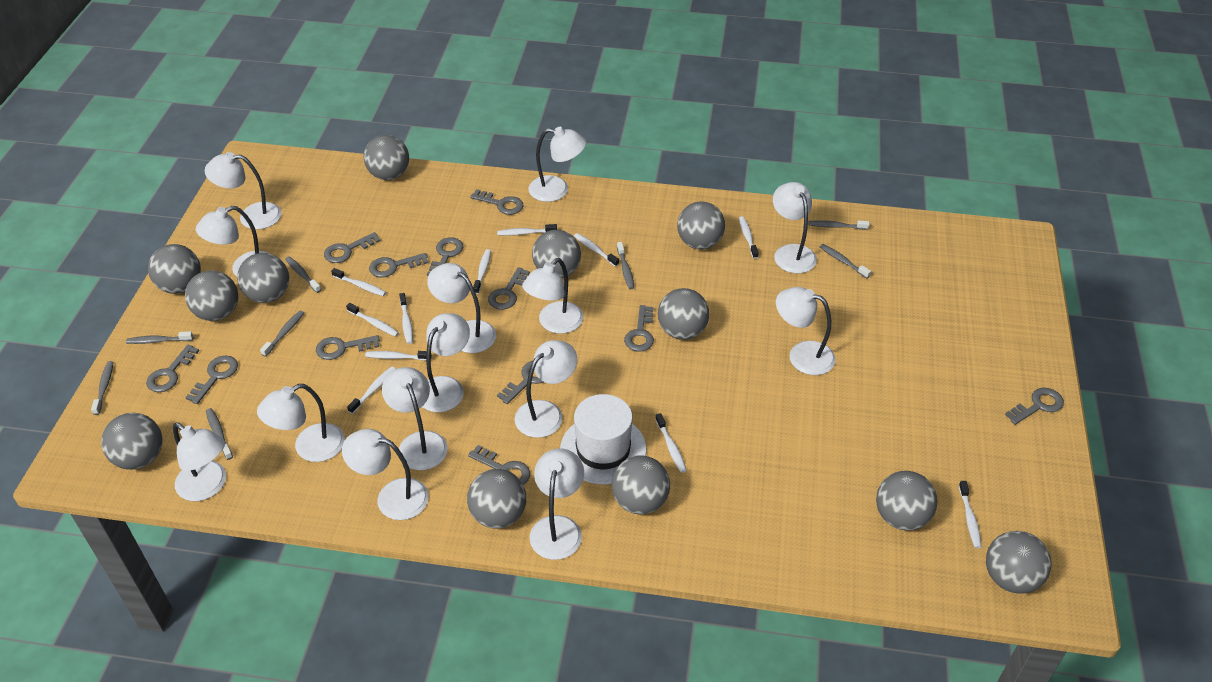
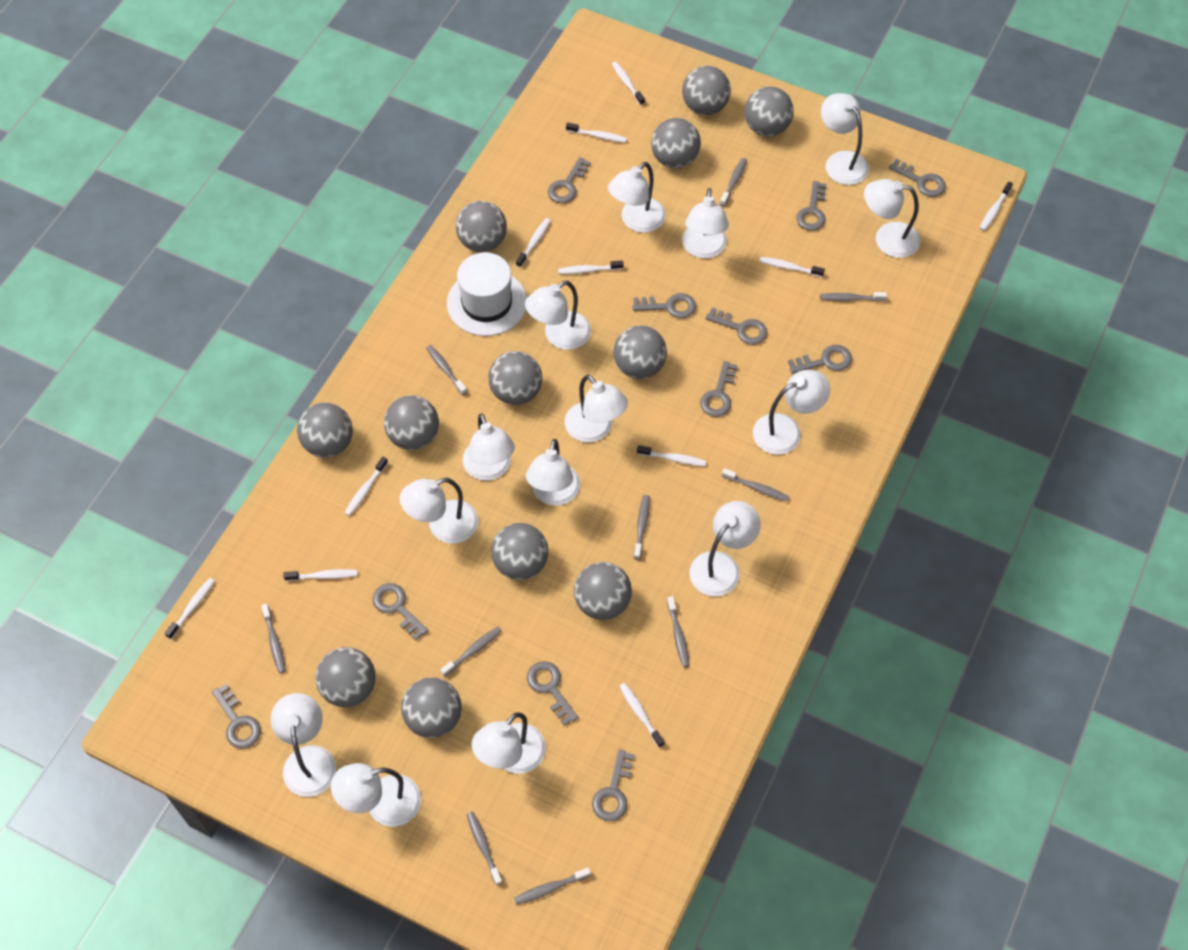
grey key: 12 -> 11
grey toothbrush: 8 -> 10

